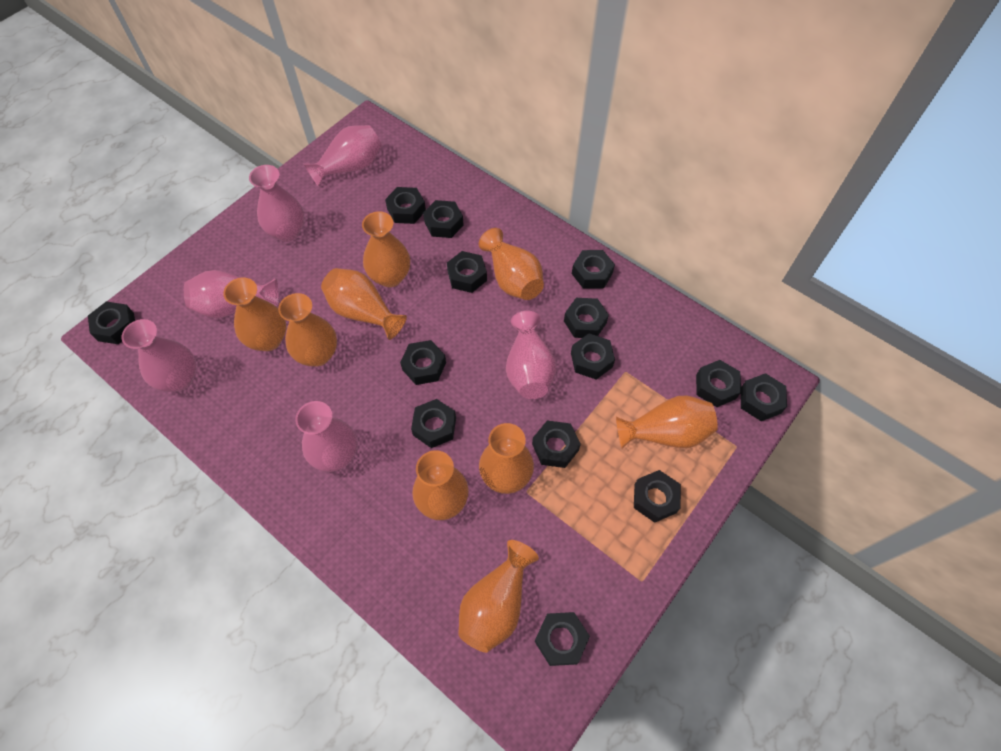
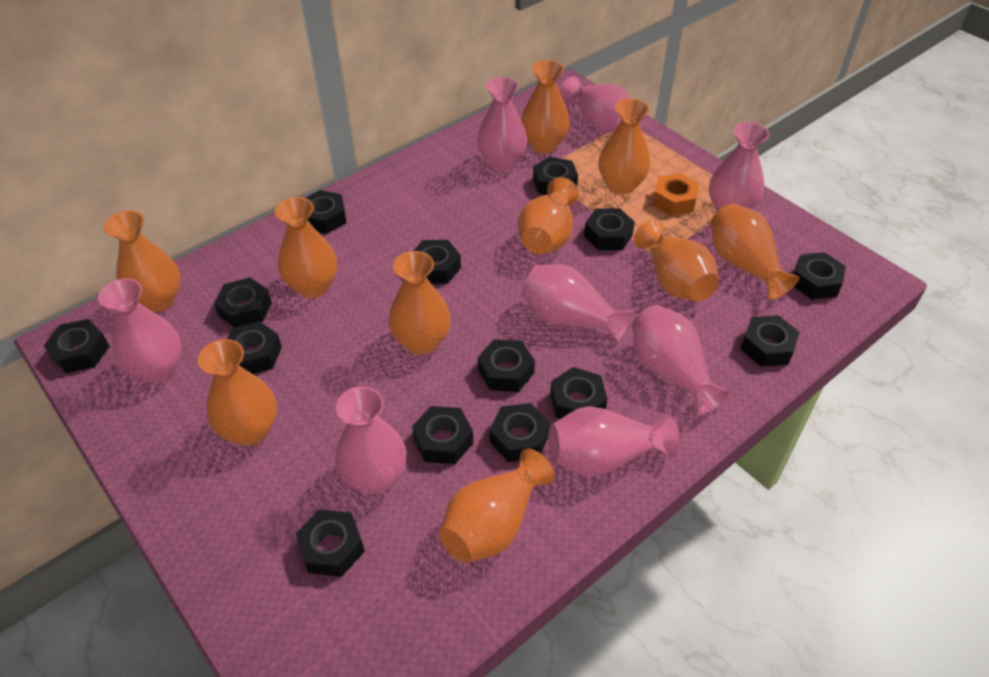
orange nut: 0 -> 1
orange vase: 9 -> 10
pink vase: 6 -> 8

